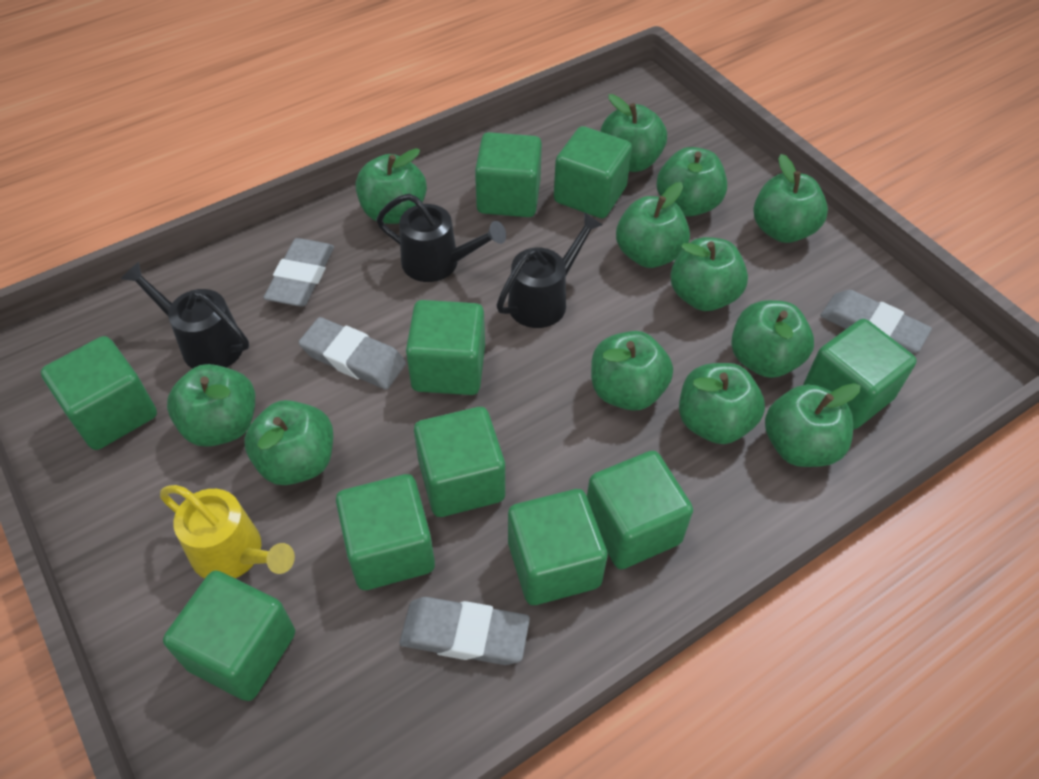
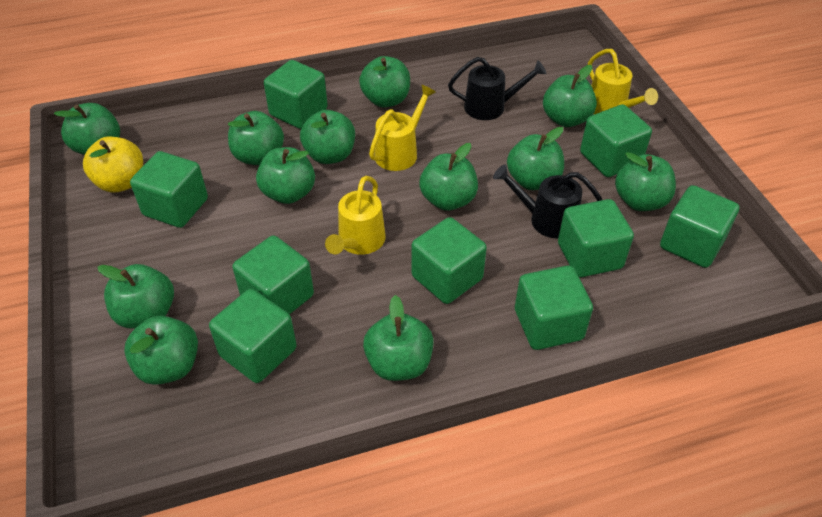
black watering can: 3 -> 2
green cube: 10 -> 9
grey eraser: 4 -> 0
yellow apple: 0 -> 1
yellow watering can: 1 -> 3

